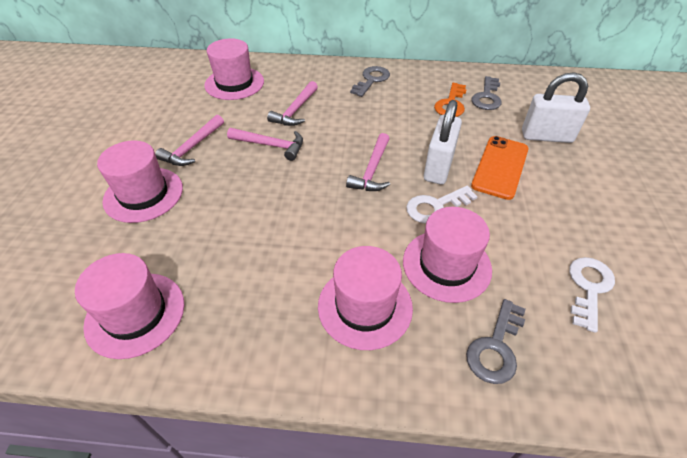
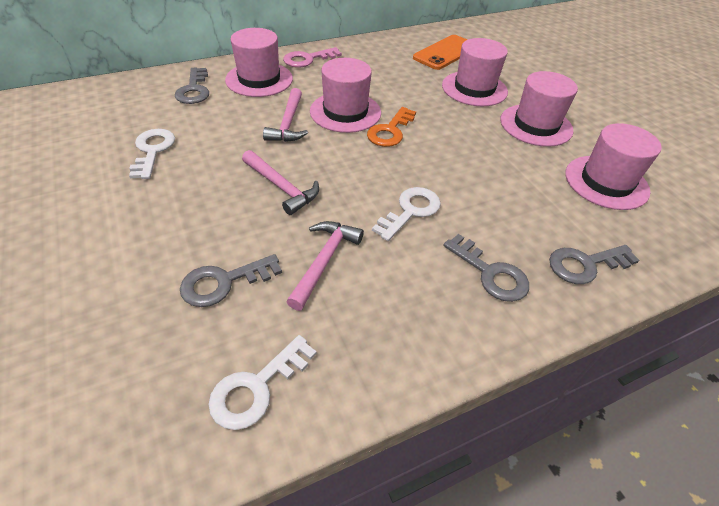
grey key: 3 -> 4
pink hammer: 4 -> 3
pink key: 0 -> 1
white key: 2 -> 3
white padlock: 2 -> 0

